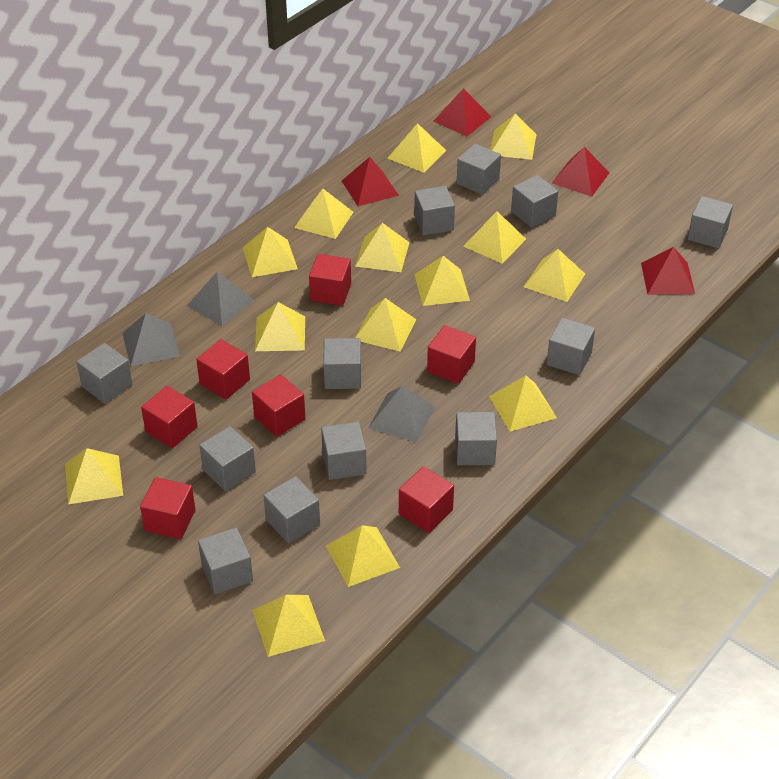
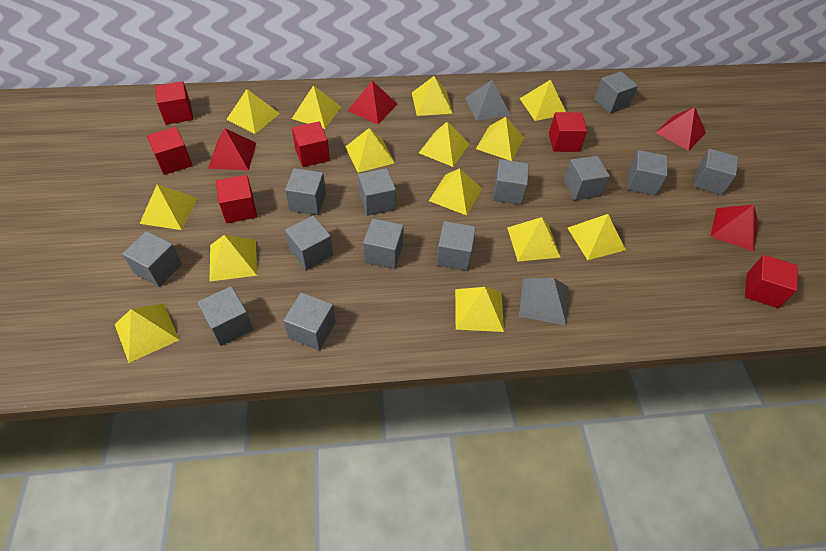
grey cube: 12 -> 13
grey pyramid: 3 -> 2
red cube: 7 -> 6

